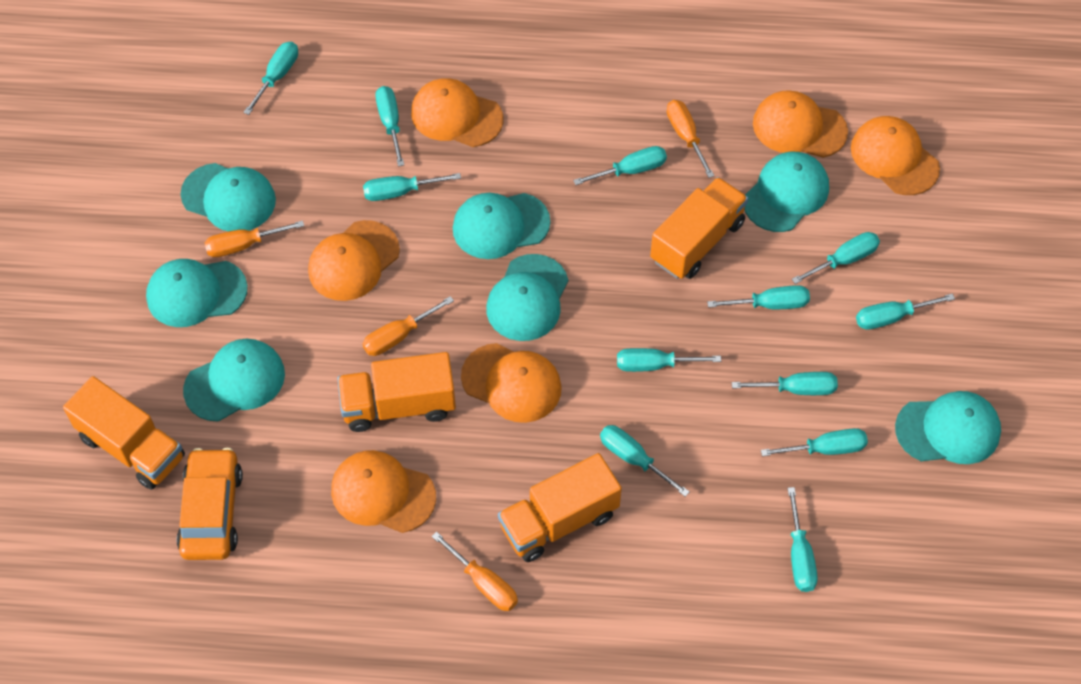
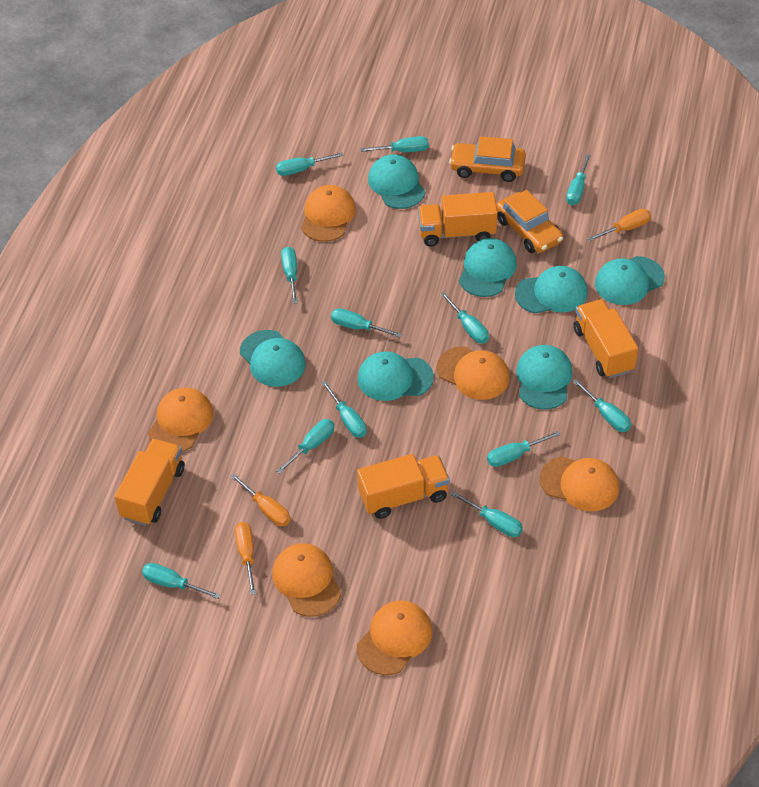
orange car: 1 -> 2
orange screwdriver: 4 -> 3

